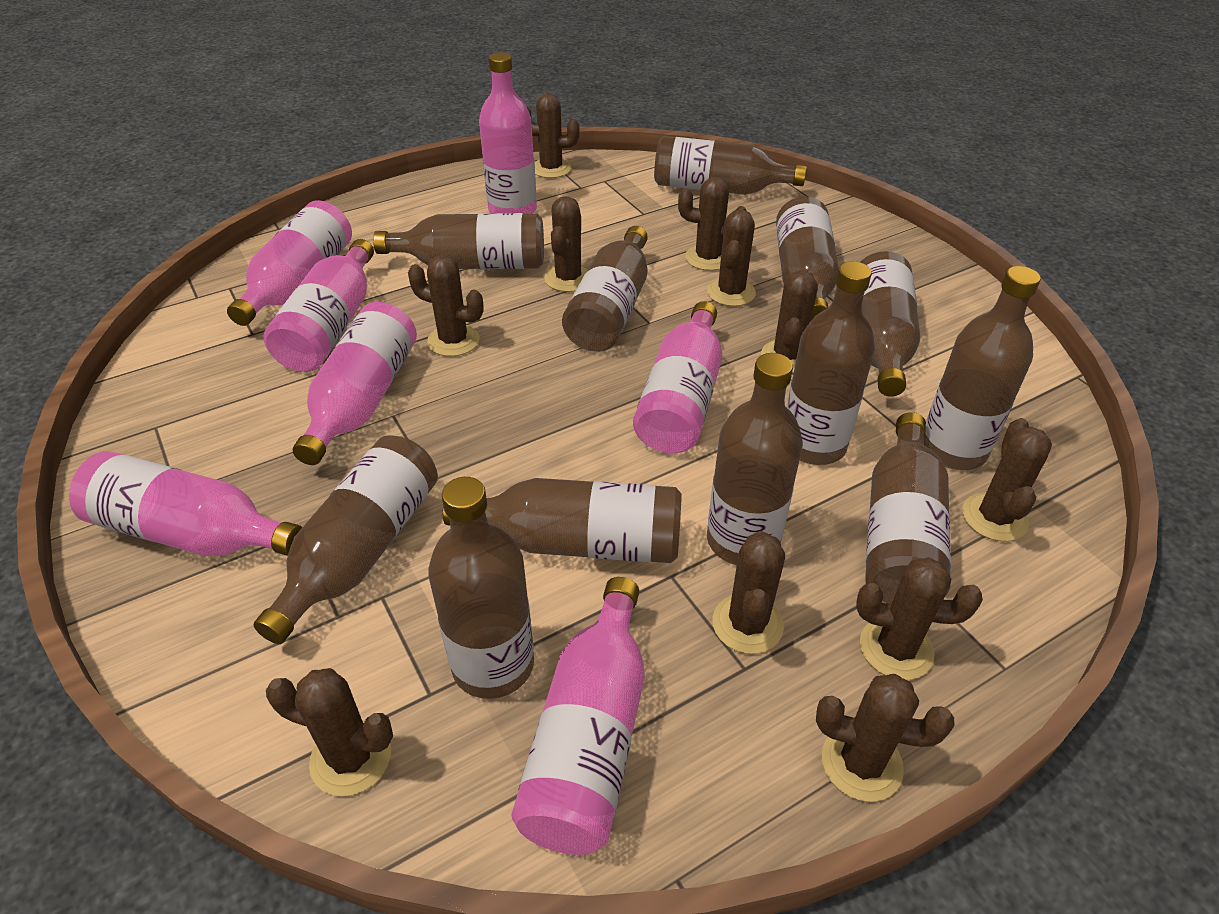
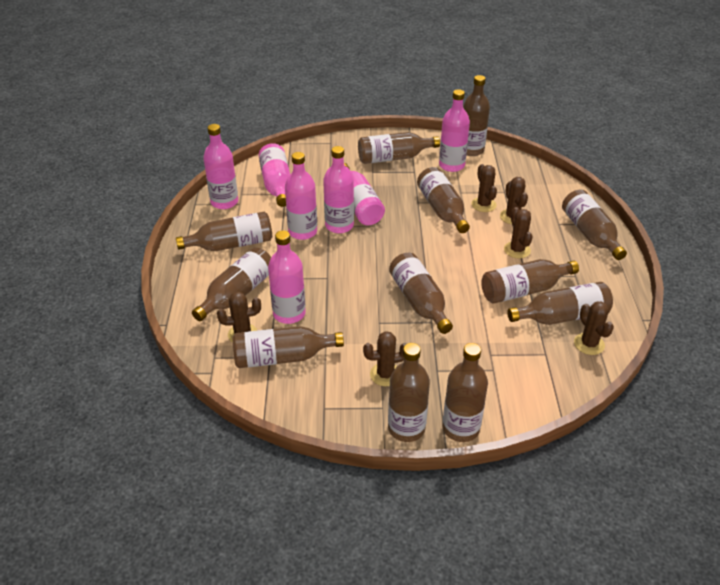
brown cactus: 11 -> 6

